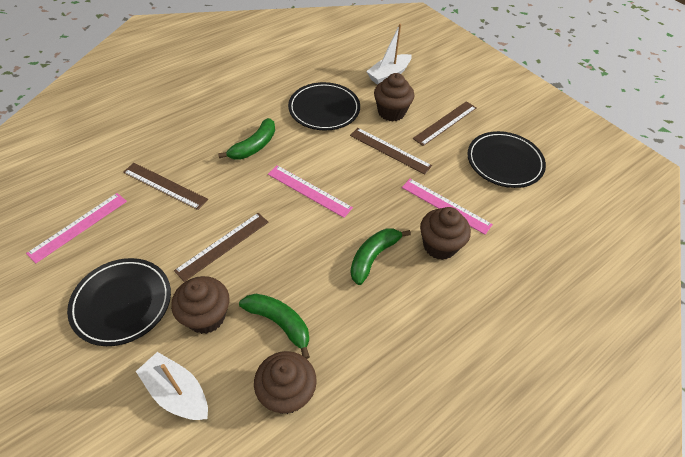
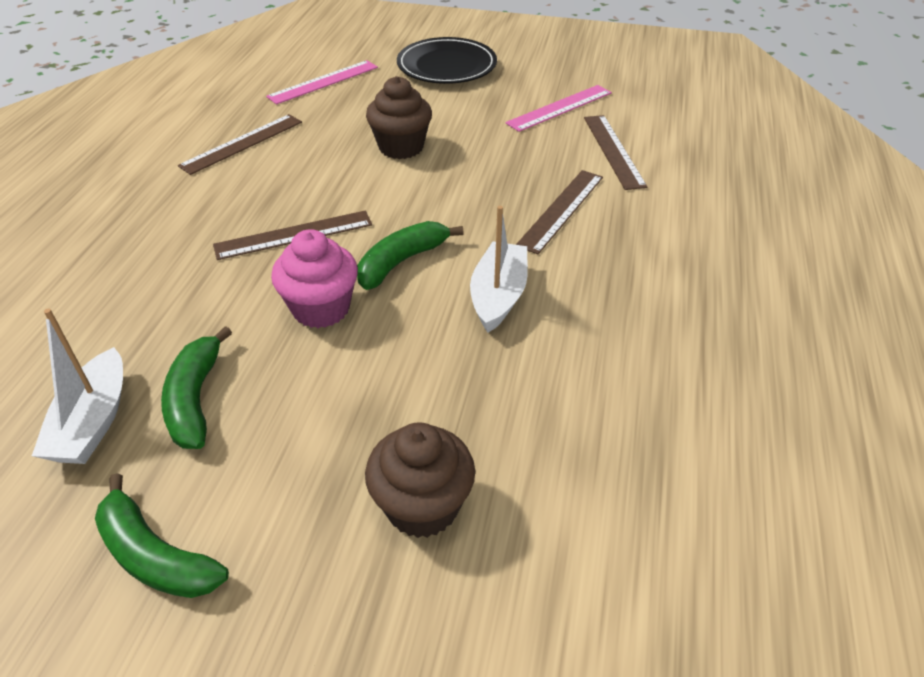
black plate: 3 -> 1
brown cupcake: 4 -> 2
pink cupcake: 0 -> 1
pink ruler: 3 -> 2

